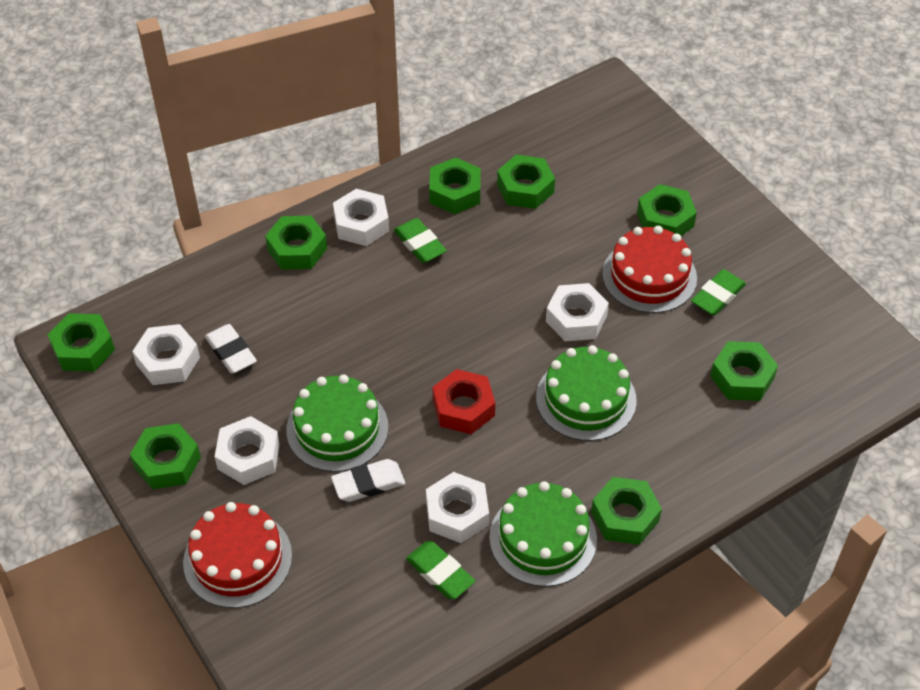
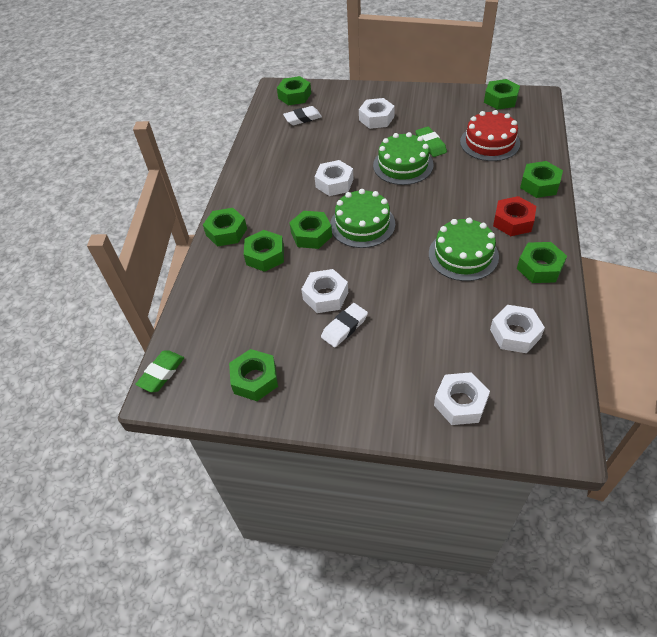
green eraser: 3 -> 2
red cake: 2 -> 1

